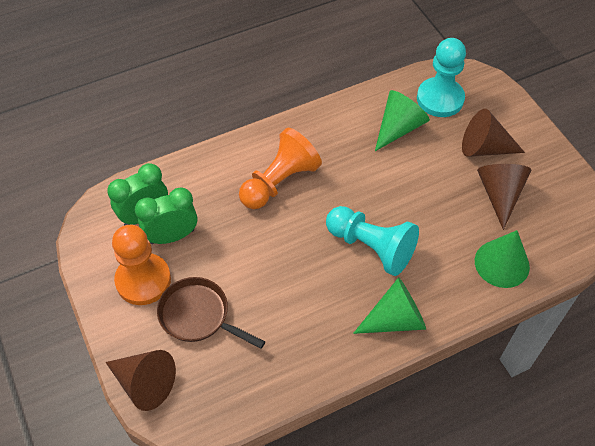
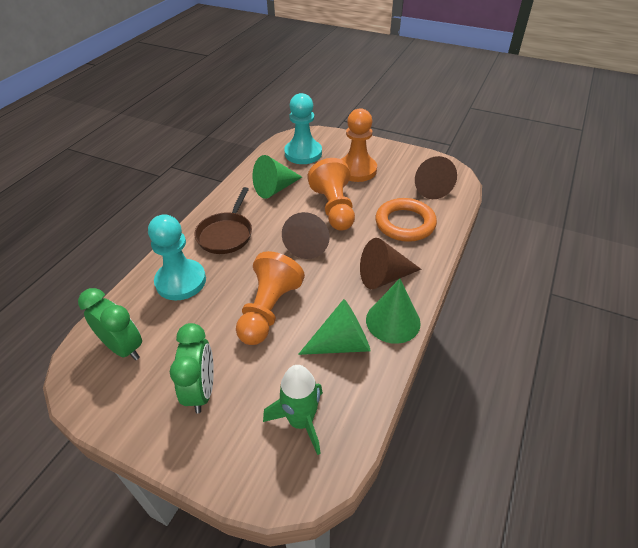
green rocket: 0 -> 1
orange pawn: 2 -> 3
orange ring: 0 -> 1

